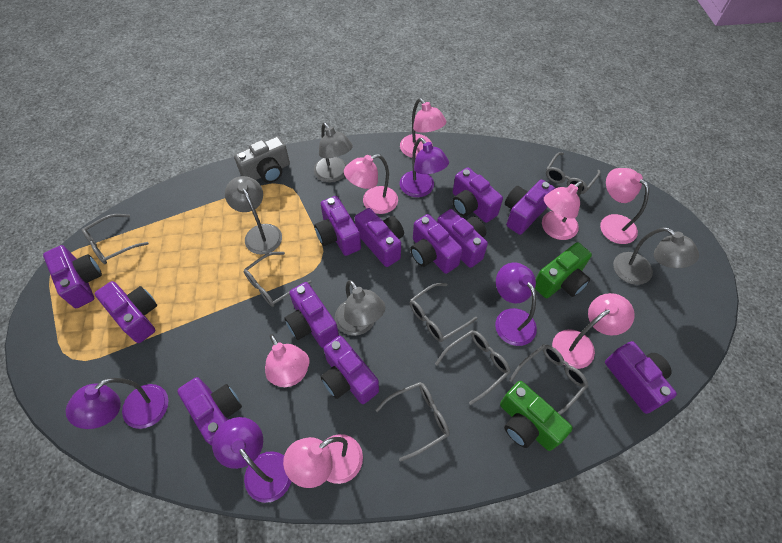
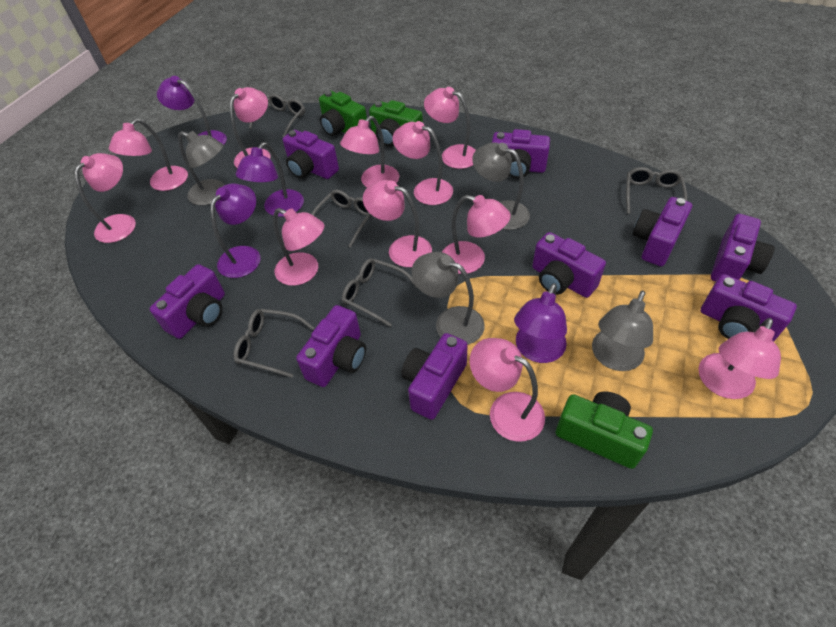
green camera: 2 -> 3
grey camera: 1 -> 0
grey glasses: 7 -> 5
pink lamp: 7 -> 11
purple camera: 12 -> 9

